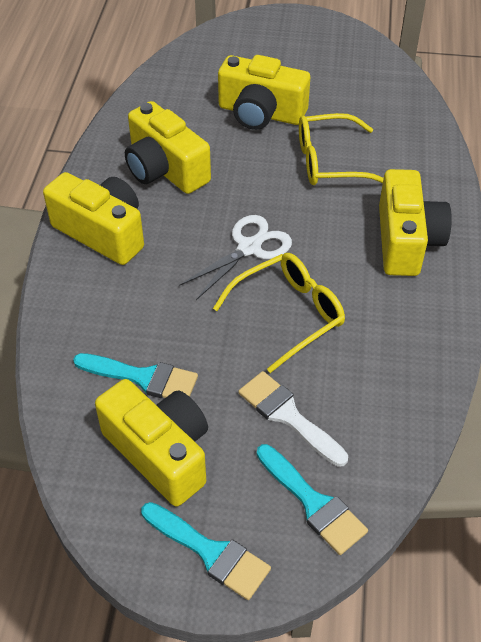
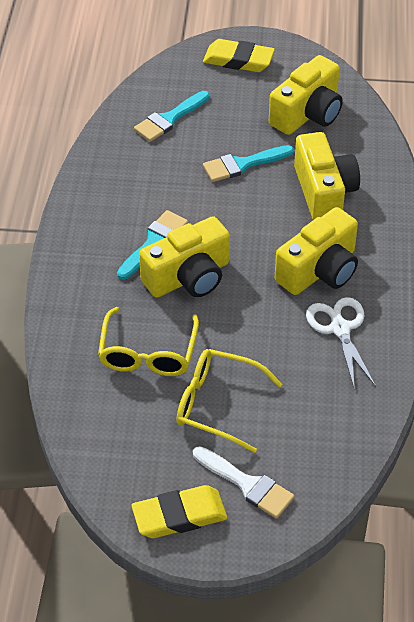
yellow camera: 5 -> 4
yellow eraser: 0 -> 2

